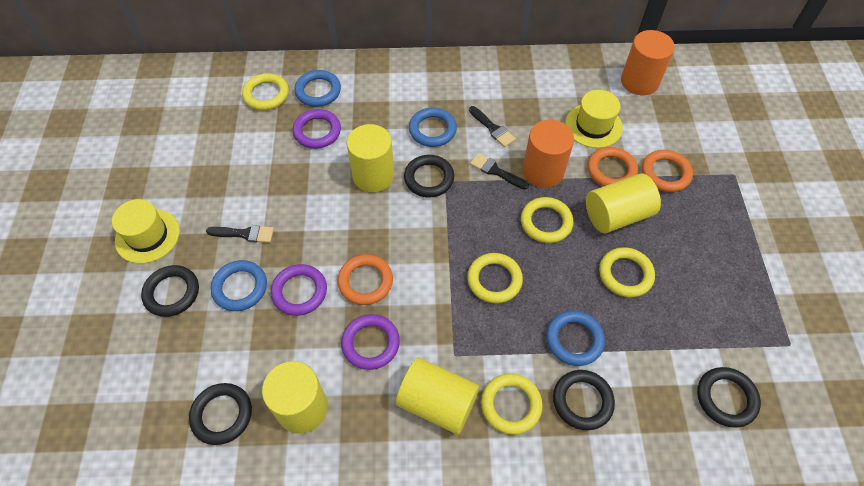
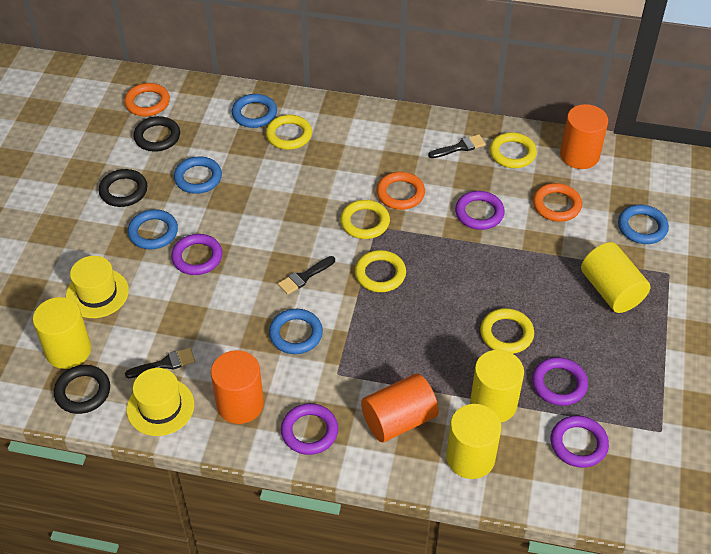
black ring: 5 -> 3
blue ring: 4 -> 5
orange cylinder: 2 -> 3
purple ring: 3 -> 5

